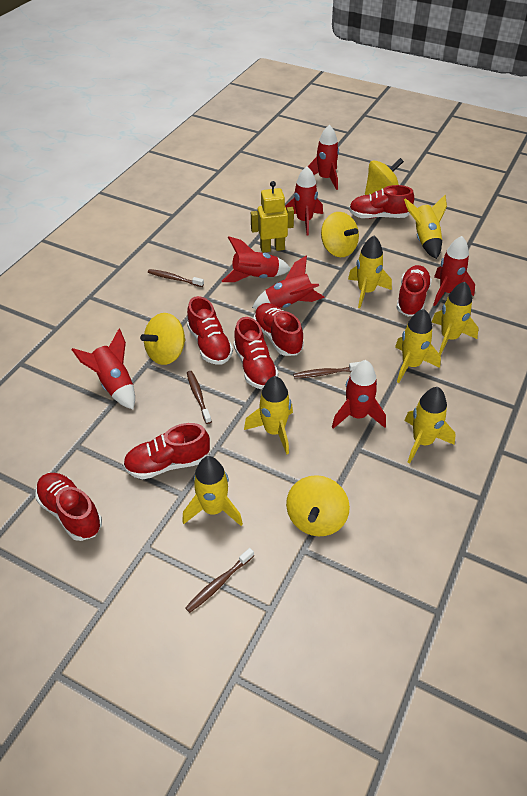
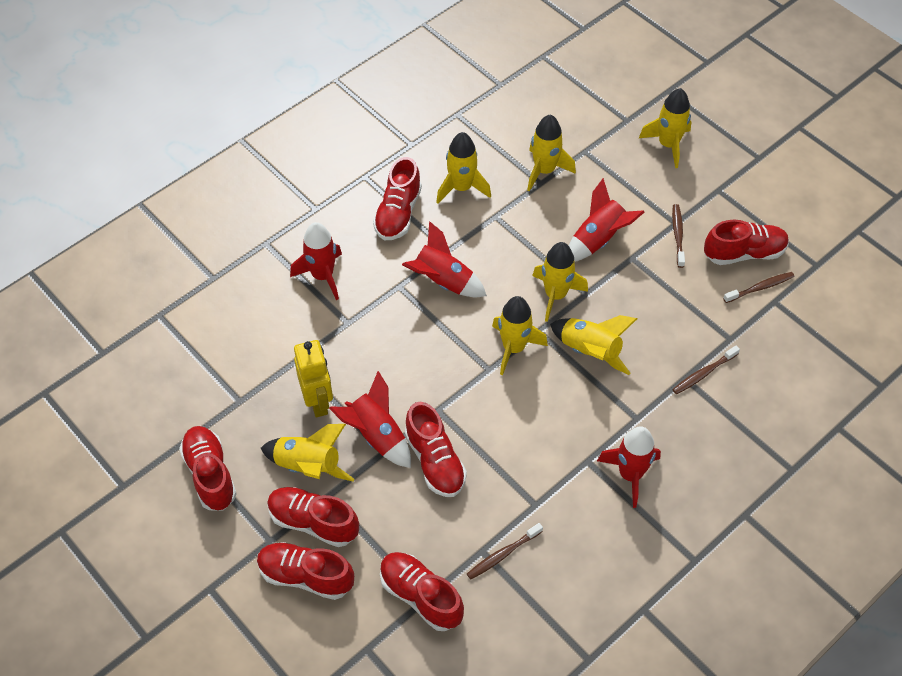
red rocket: 7 -> 5
yellow spinning top: 4 -> 0

